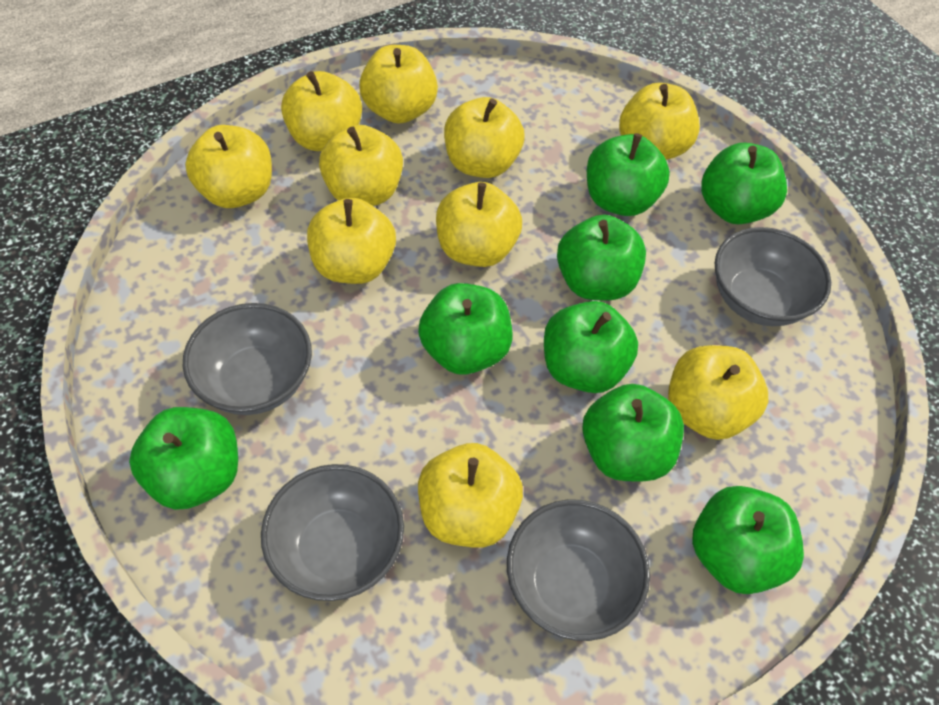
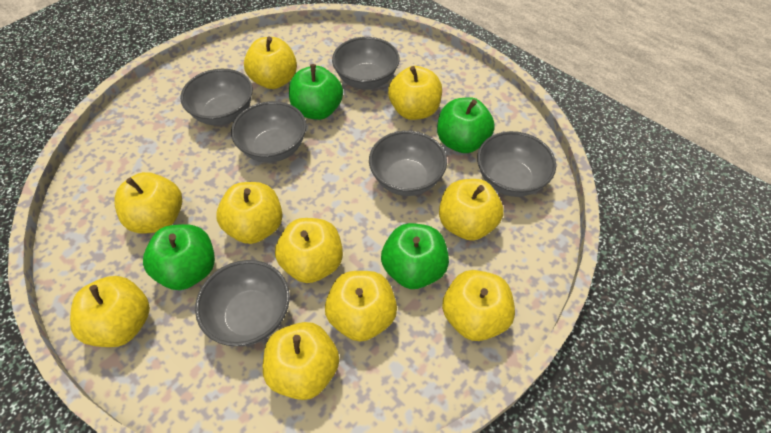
green apple: 8 -> 4
grey bowl: 4 -> 6

